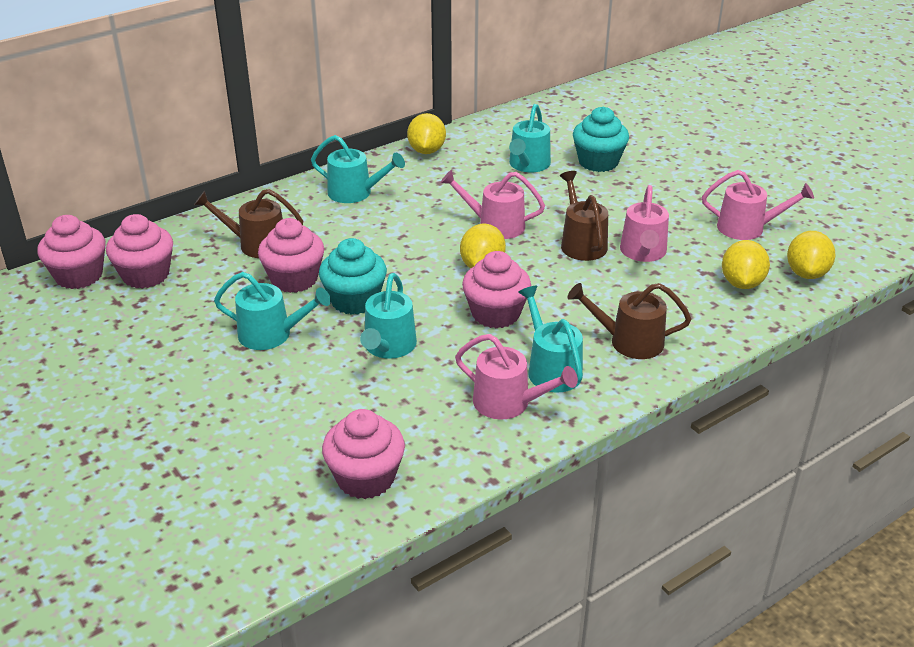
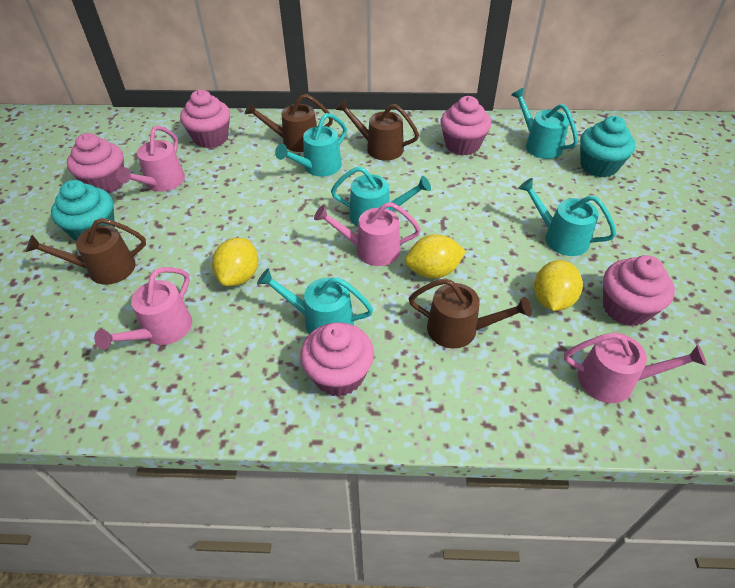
brown watering can: 3 -> 4
yellow lemon: 4 -> 3

